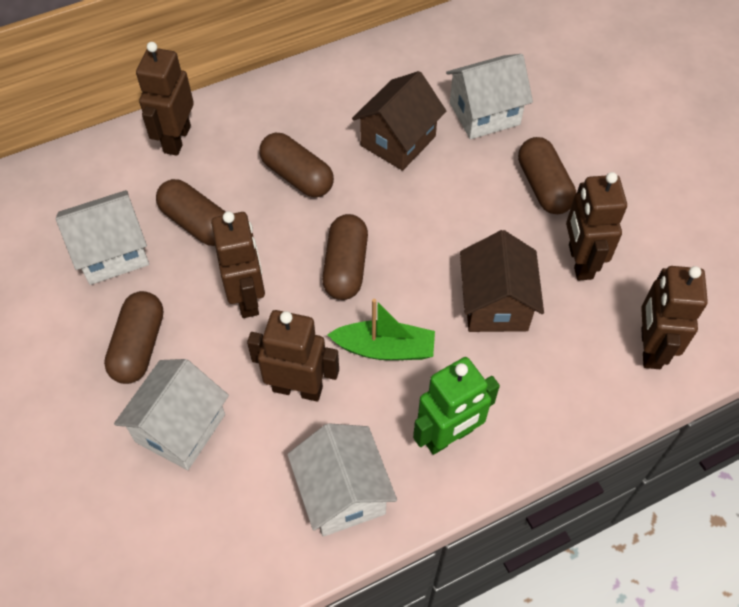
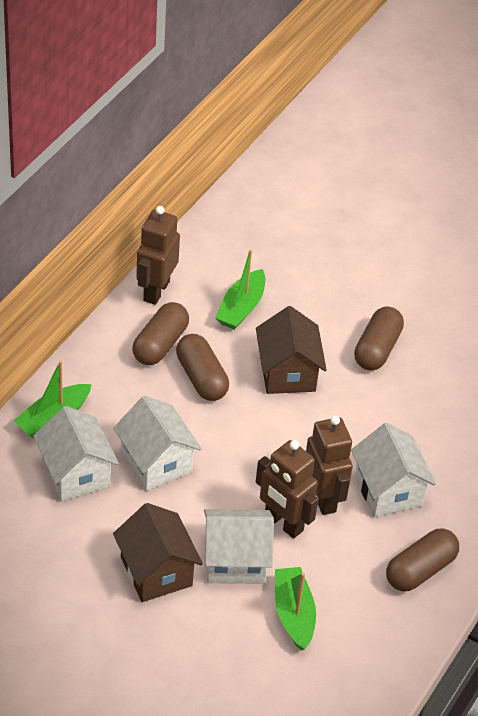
brown capsule: 5 -> 4
brown robot: 5 -> 3
green boat: 1 -> 3
green robot: 1 -> 0

